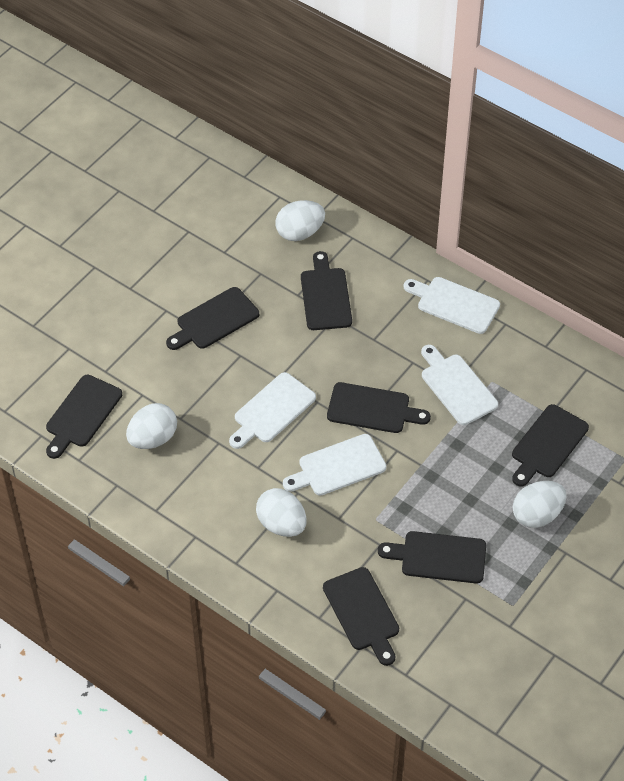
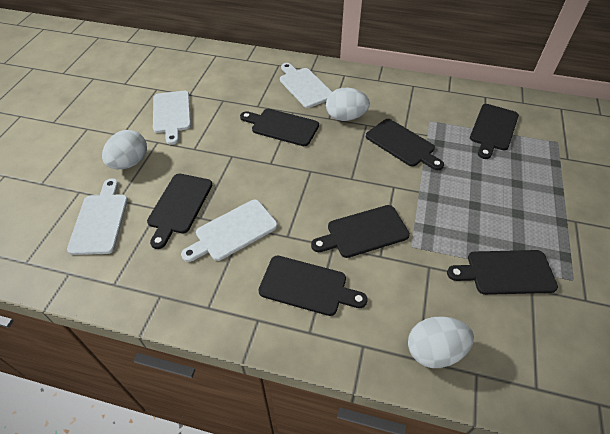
white egg: 4 -> 3

